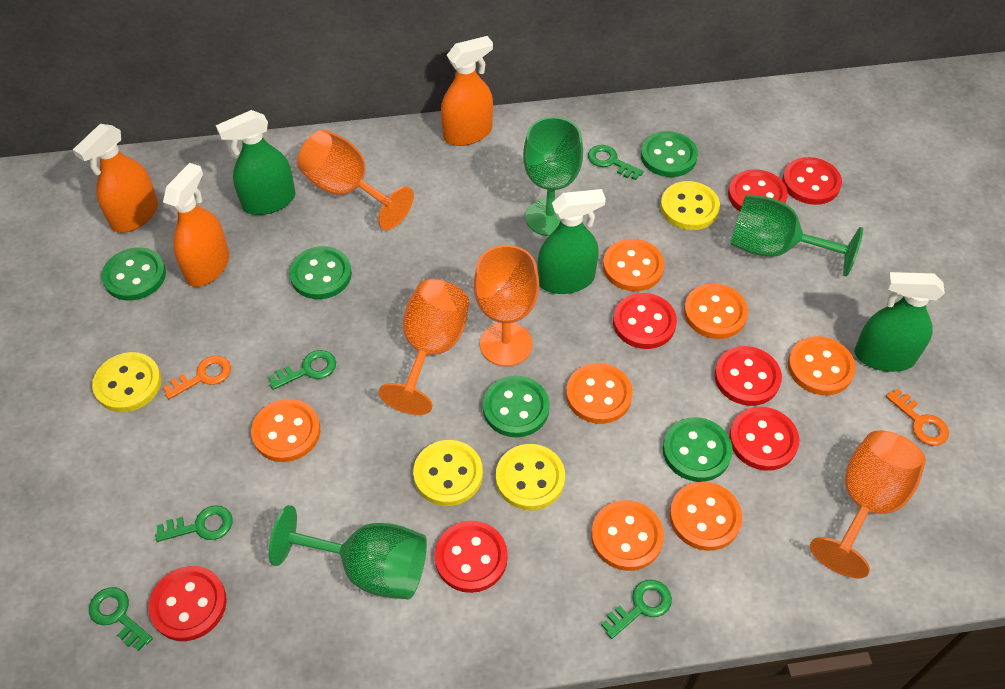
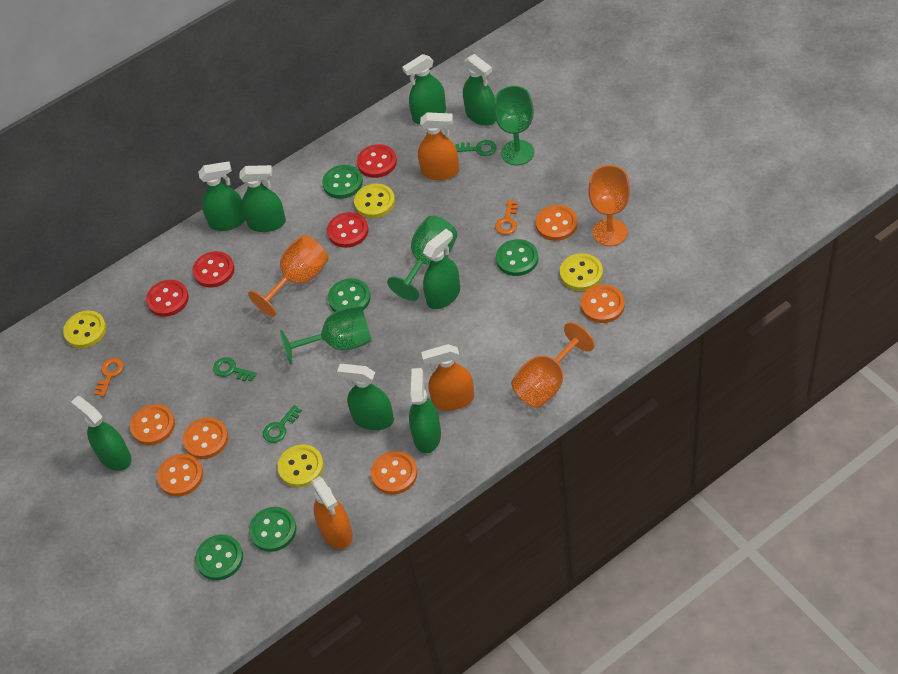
green key: 5 -> 3
green spray bottle: 3 -> 8
orange button: 7 -> 6
orange goblet: 4 -> 3
red button: 7 -> 4

